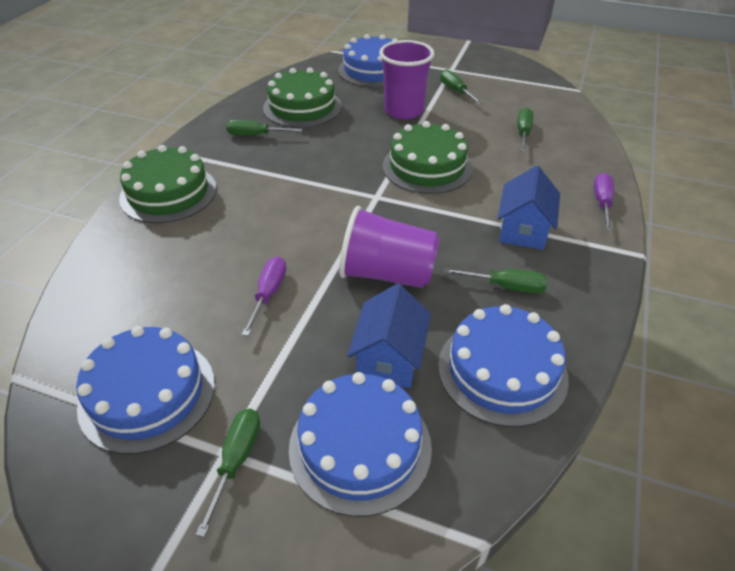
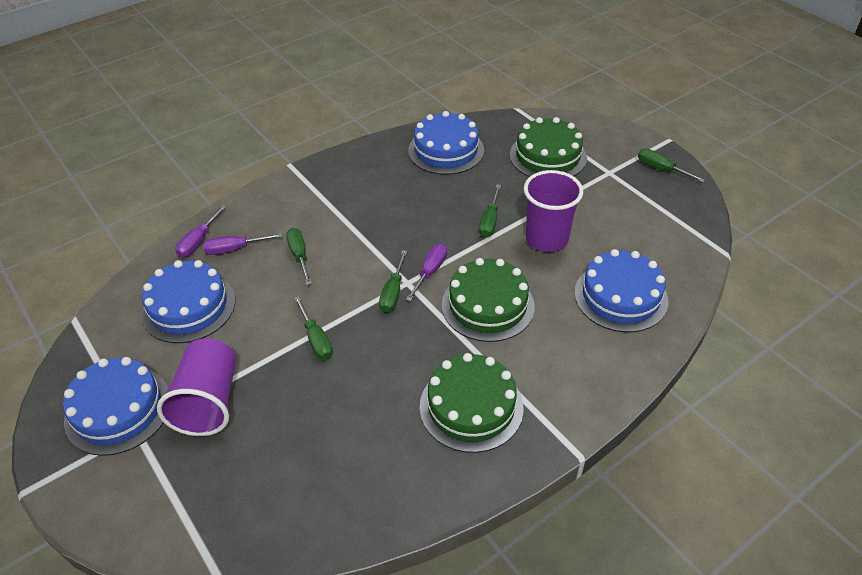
blue house: 2 -> 0
purple screwdriver: 2 -> 3

